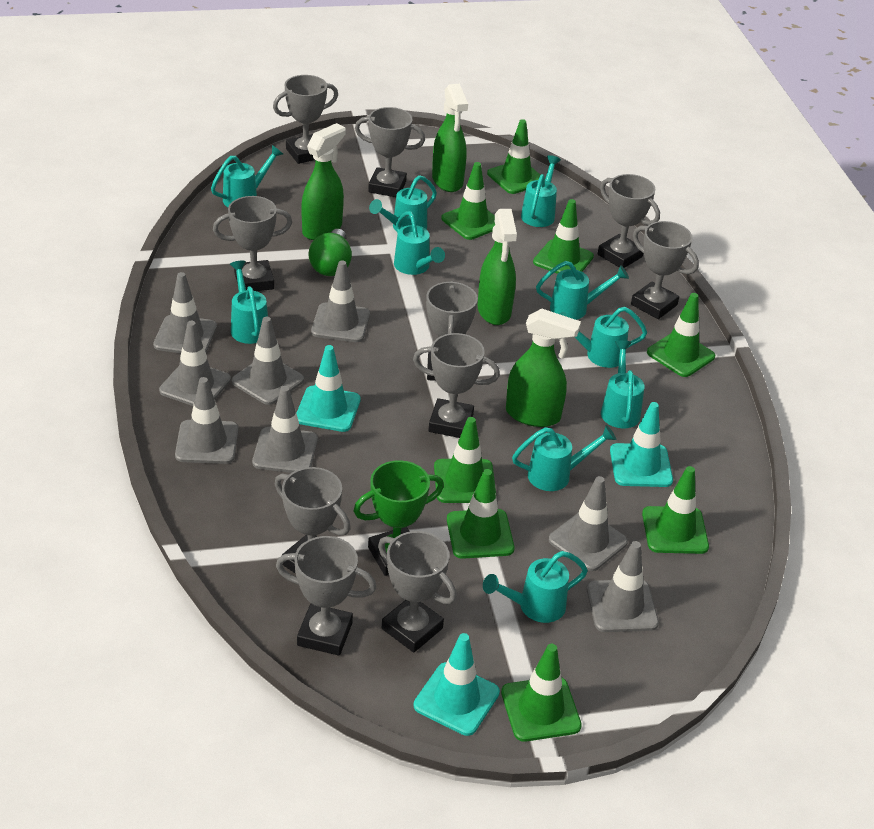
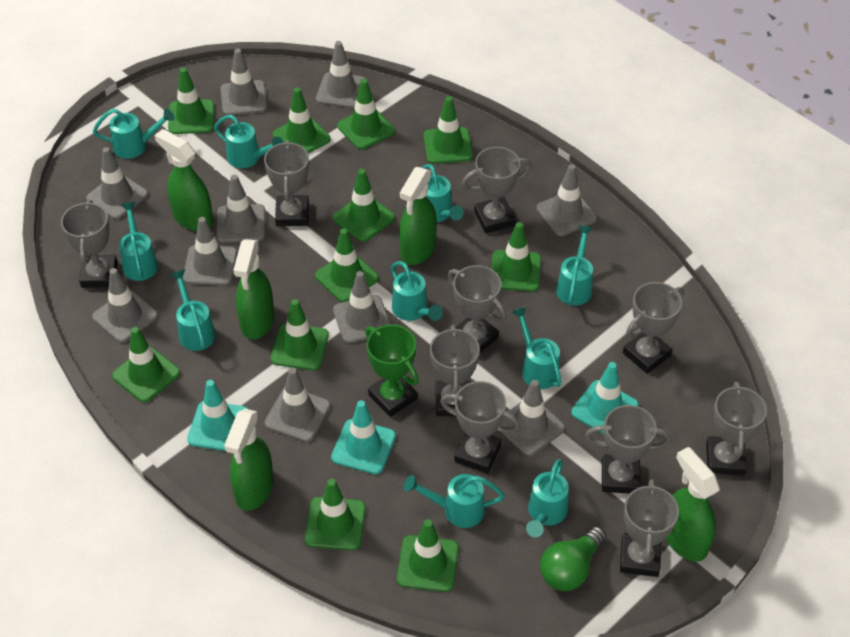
green spray bottle: 4 -> 5
green traffic cone: 8 -> 11
grey traffic cone: 8 -> 10

